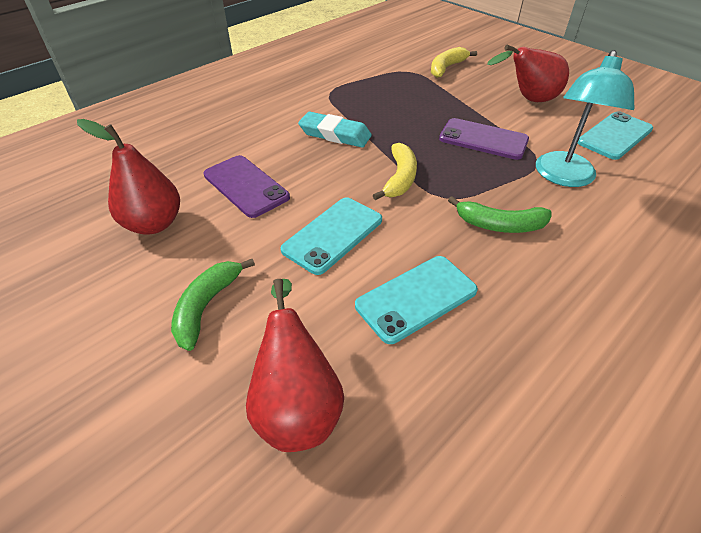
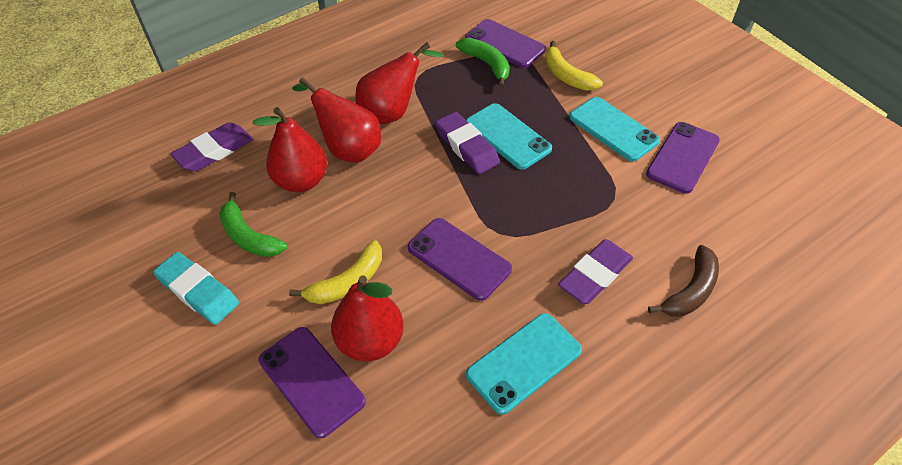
brown banana: 0 -> 1
purple eraser: 0 -> 3
purple phone: 2 -> 4
red pear: 3 -> 4
turquoise lamp: 1 -> 0

